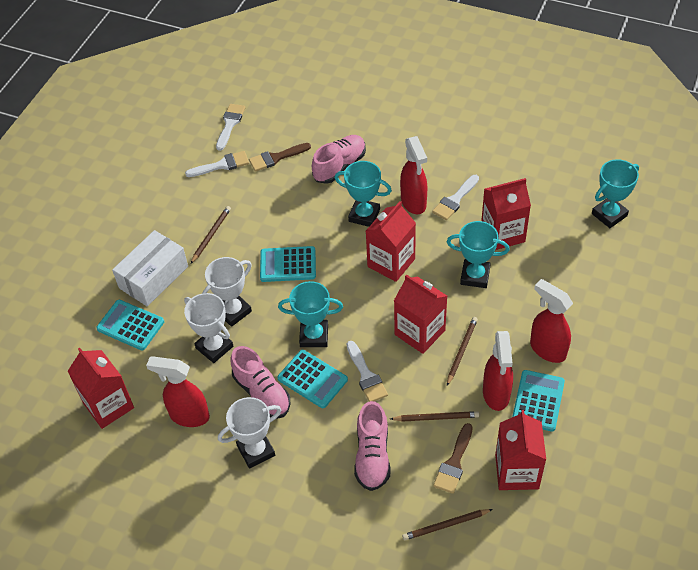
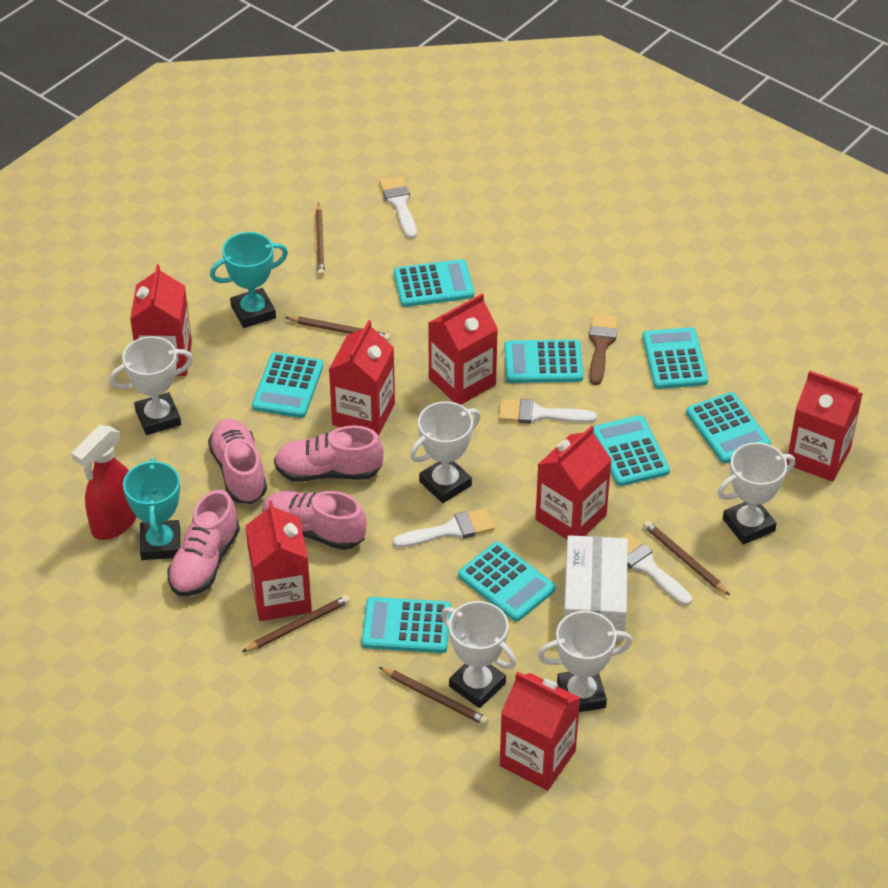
brown brush: 2 -> 1
brown pencil: 4 -> 5
pink shoe: 3 -> 4
red carton: 5 -> 7
red spray bottle: 4 -> 1
turquoise calculator: 4 -> 8
turquoise trophy: 4 -> 2
white trophy: 3 -> 5

